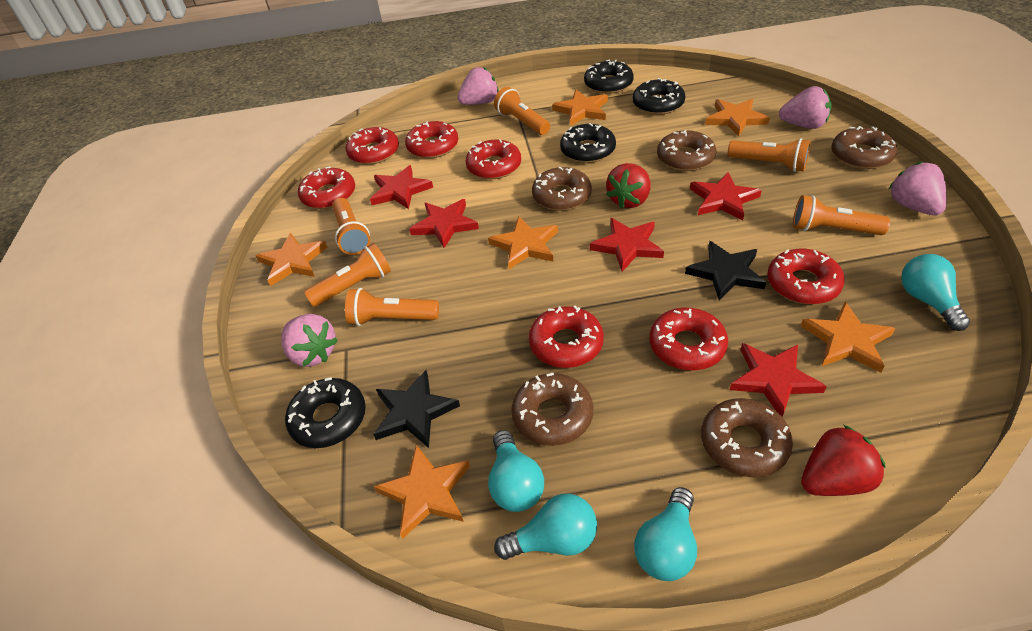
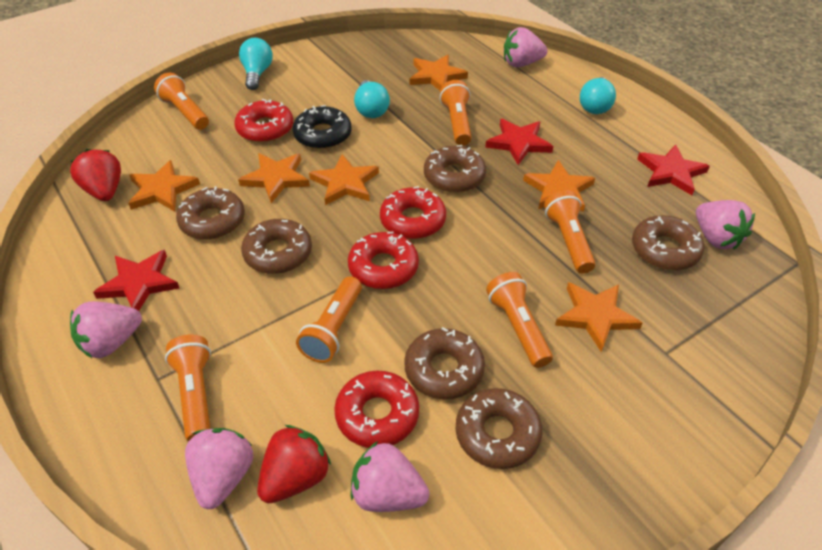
black donut: 4 -> 1
black star: 2 -> 0
brown donut: 5 -> 6
pink strawberry: 4 -> 5
red donut: 7 -> 4
red star: 5 -> 3
turquoise light bulb: 4 -> 3

